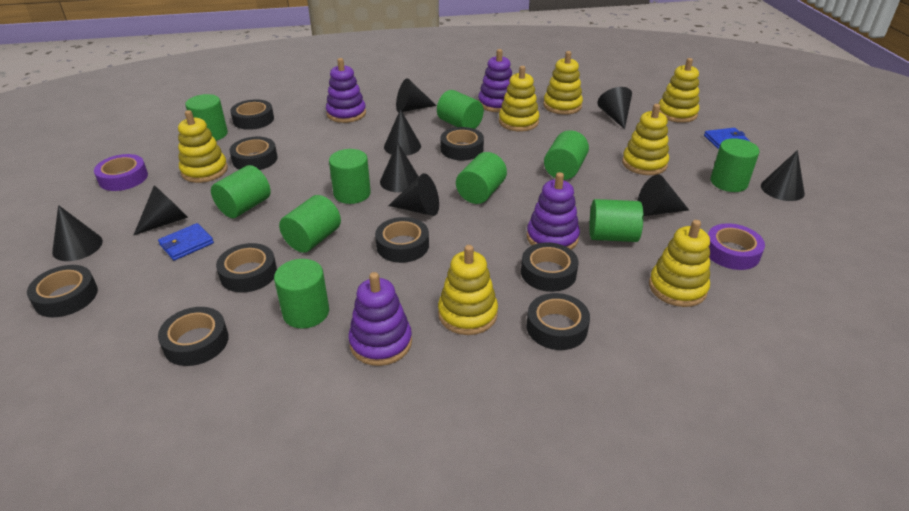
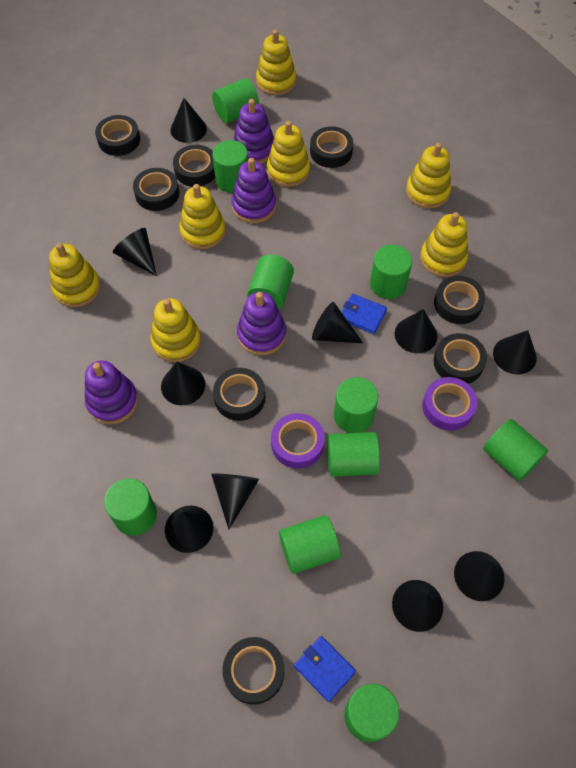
black cone: 9 -> 10
black tape: 9 -> 8

